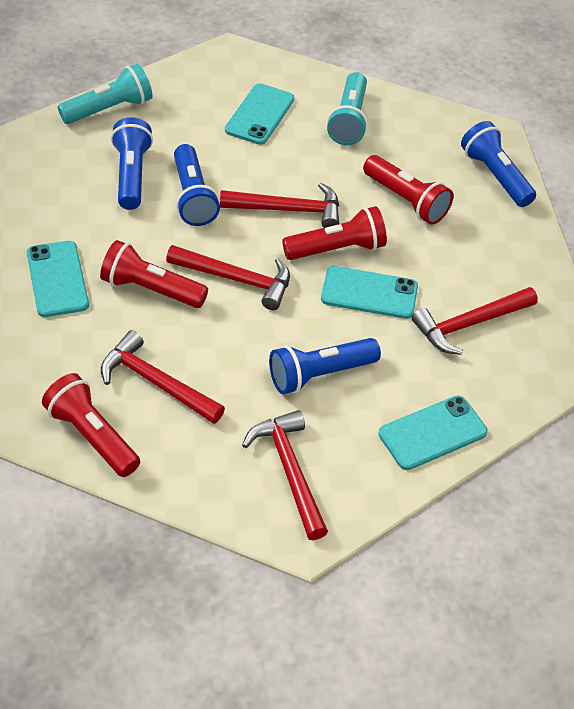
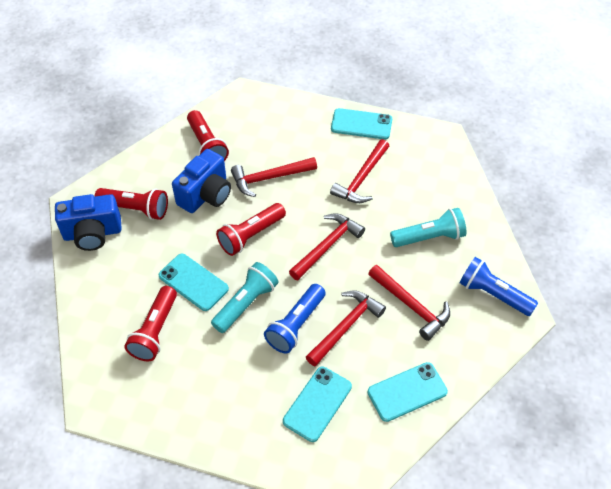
blue camera: 0 -> 2
blue flashlight: 4 -> 2

